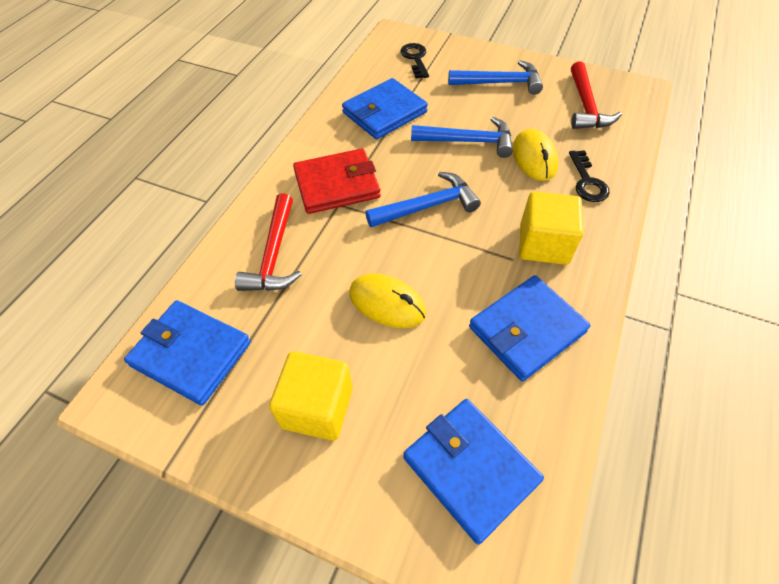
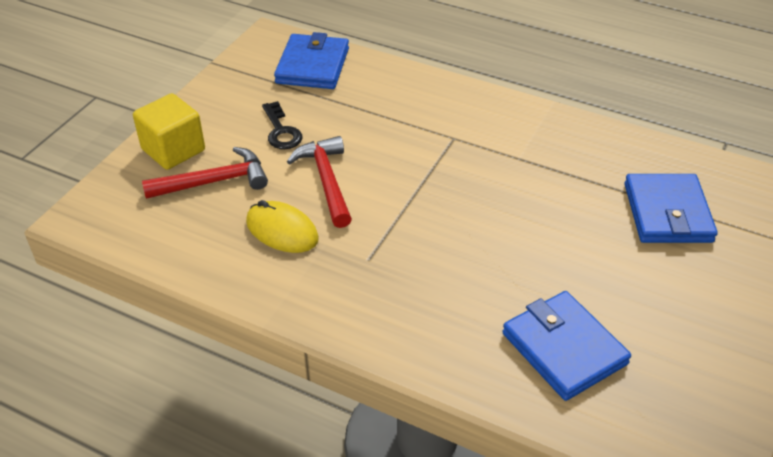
black key: 2 -> 1
blue hammer: 3 -> 0
blue wallet: 4 -> 3
red wallet: 1 -> 0
yellow cube: 2 -> 1
yellow mouse: 2 -> 1

